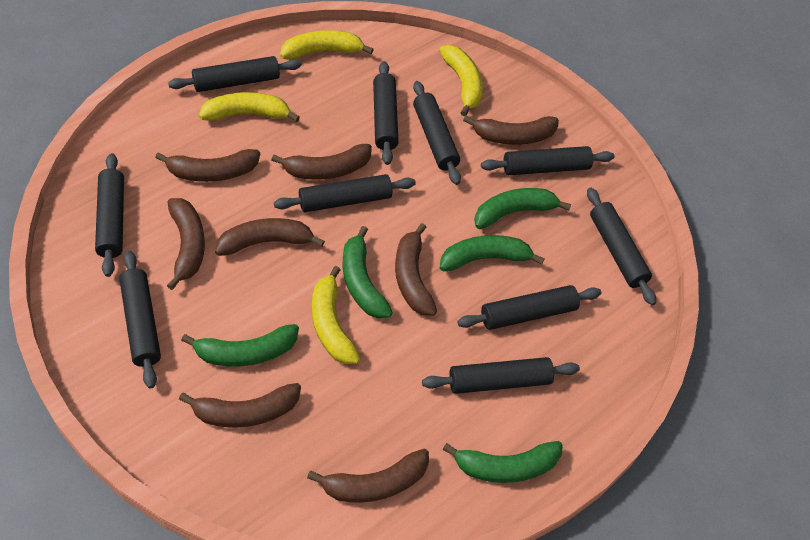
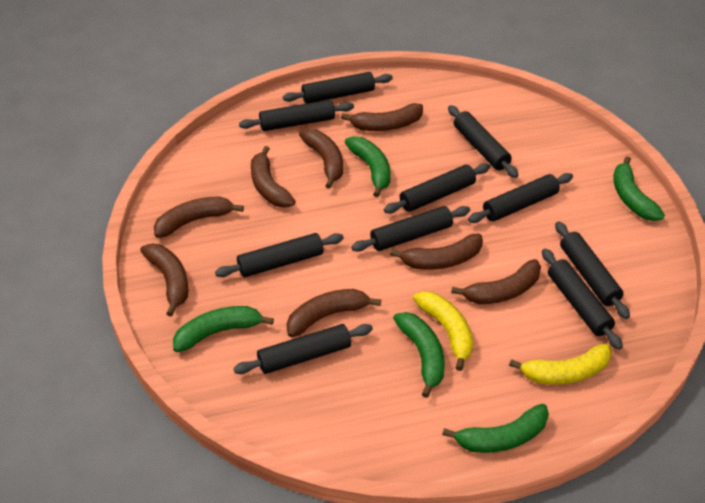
yellow banana: 4 -> 2

